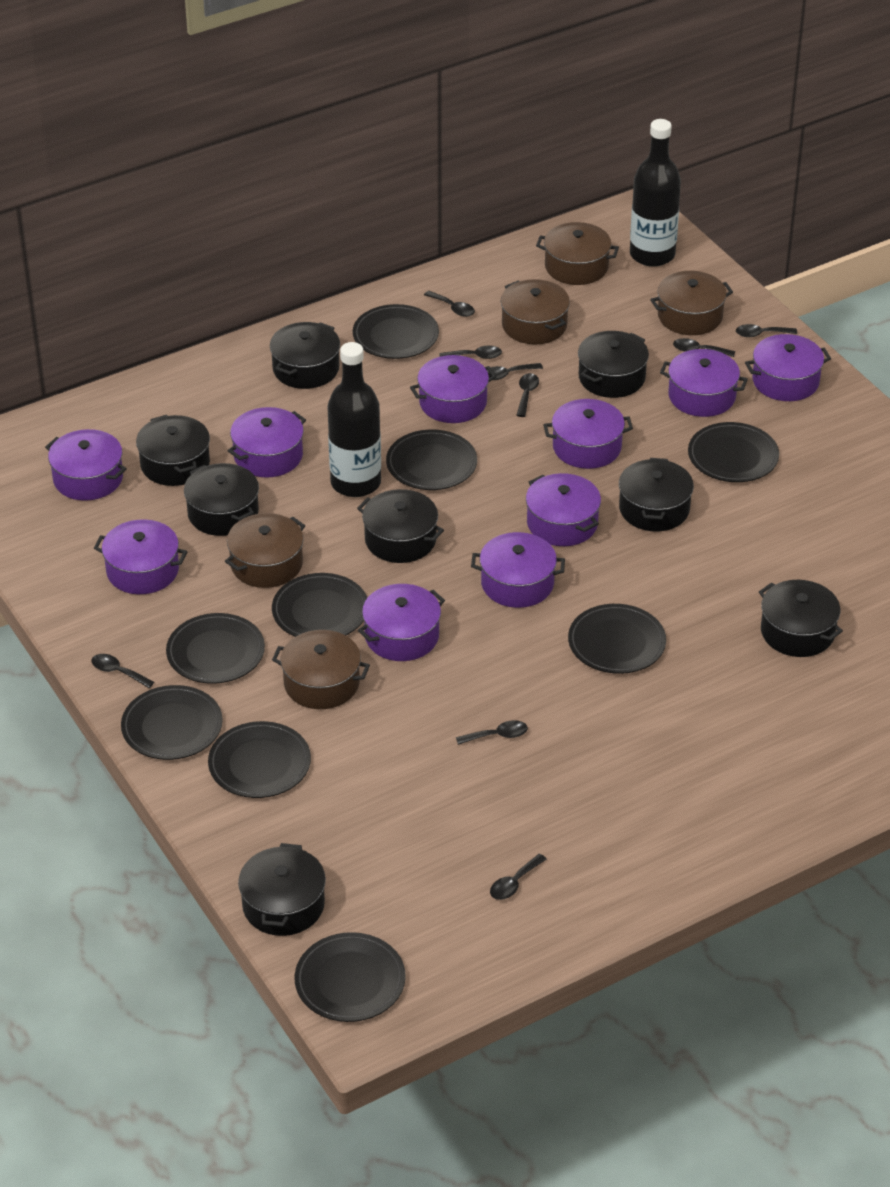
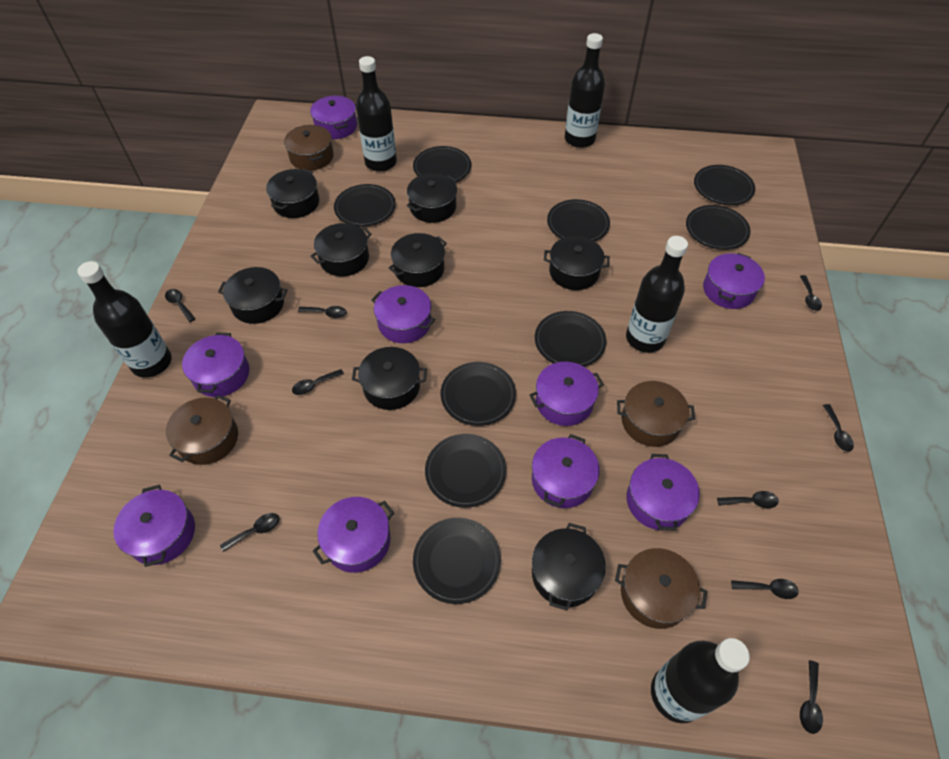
black bottle: 2 -> 5
brown pot: 5 -> 4
purple pot: 10 -> 9

